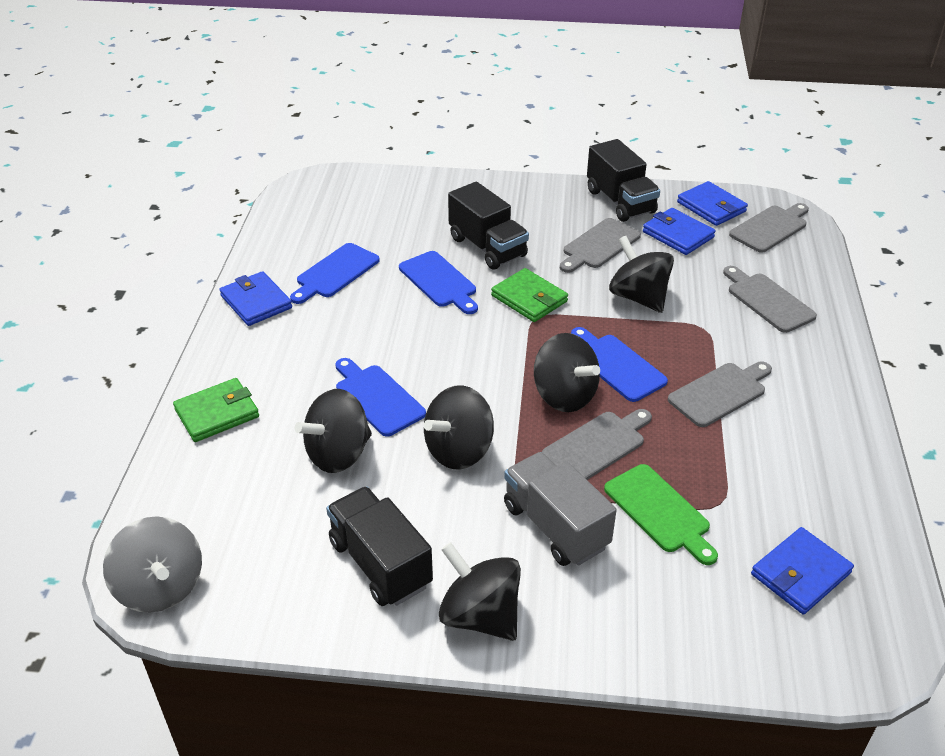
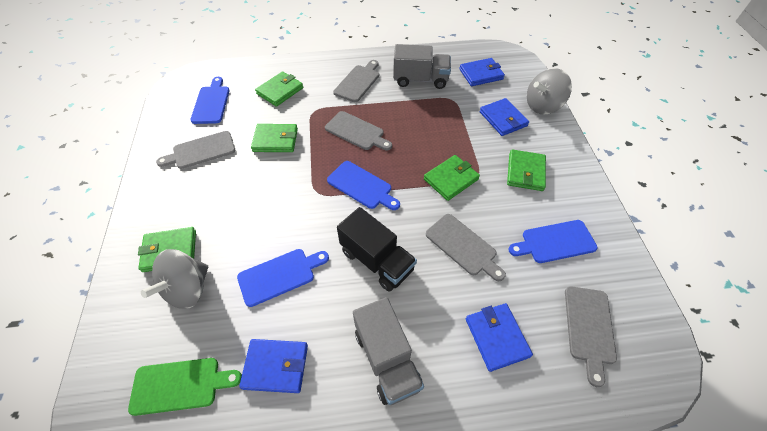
black spinning top: 5 -> 0
black truck: 3 -> 1
green wallet: 2 -> 5
grey spinning top: 1 -> 2
grey truck: 1 -> 2

